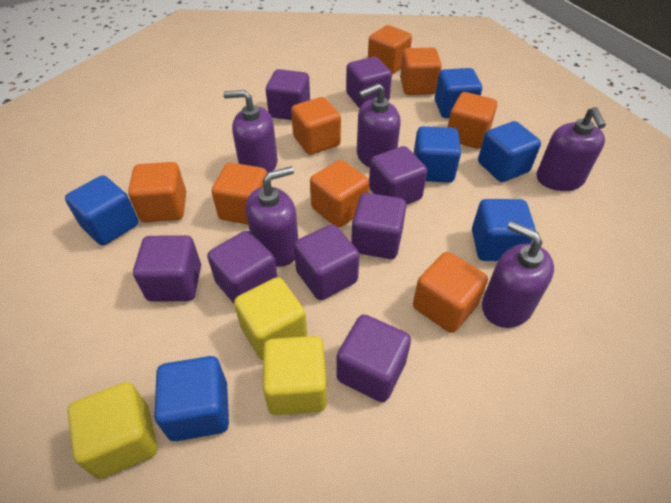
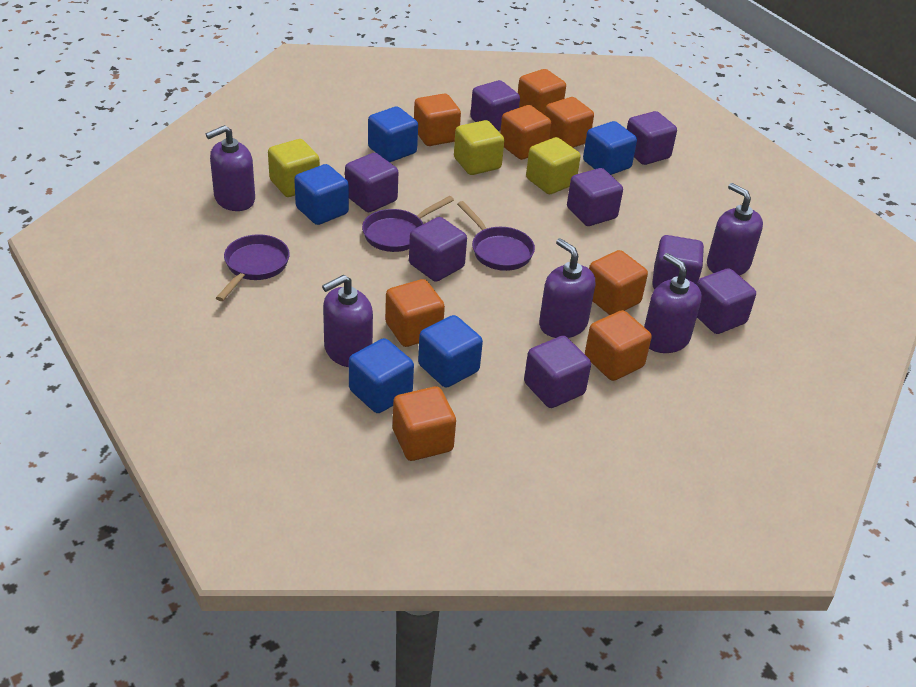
blue cube: 6 -> 5
purple pan: 0 -> 3

